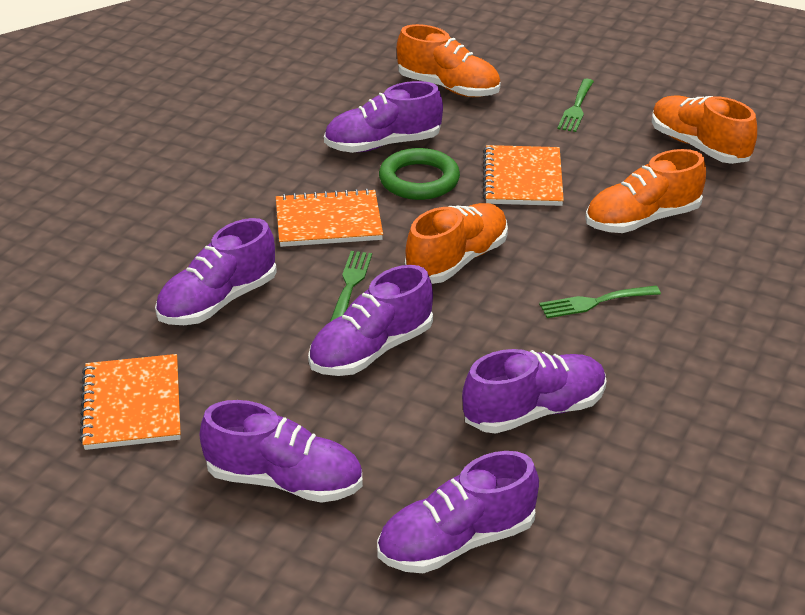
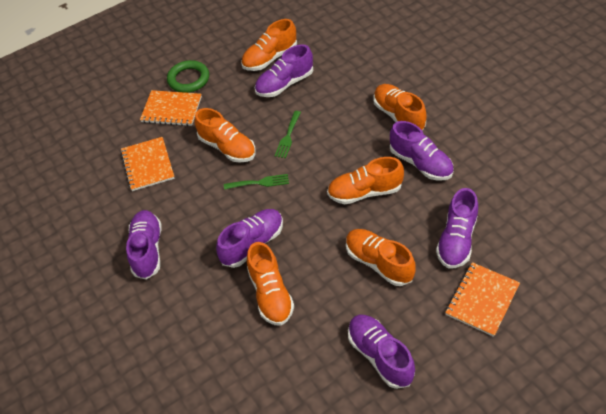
green fork: 3 -> 2
orange shoe: 4 -> 6

